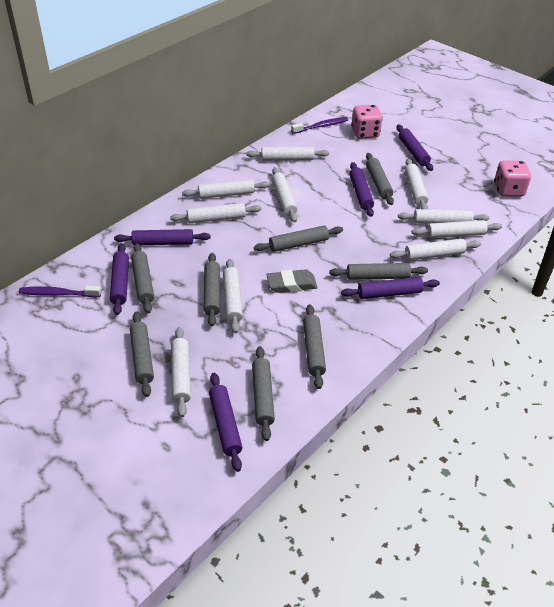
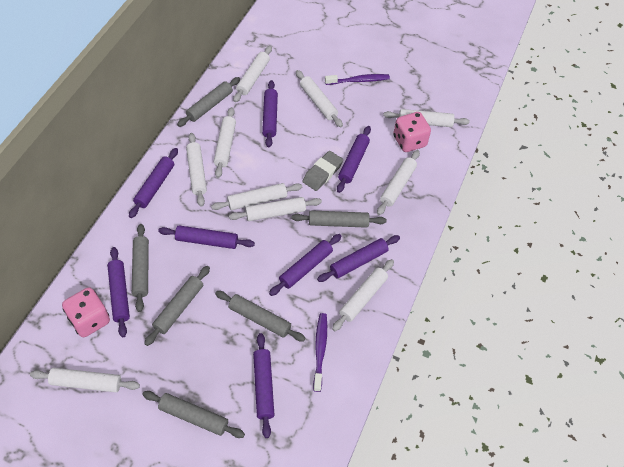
grey rolling pin: 8 -> 6
purple rolling pin: 6 -> 8

